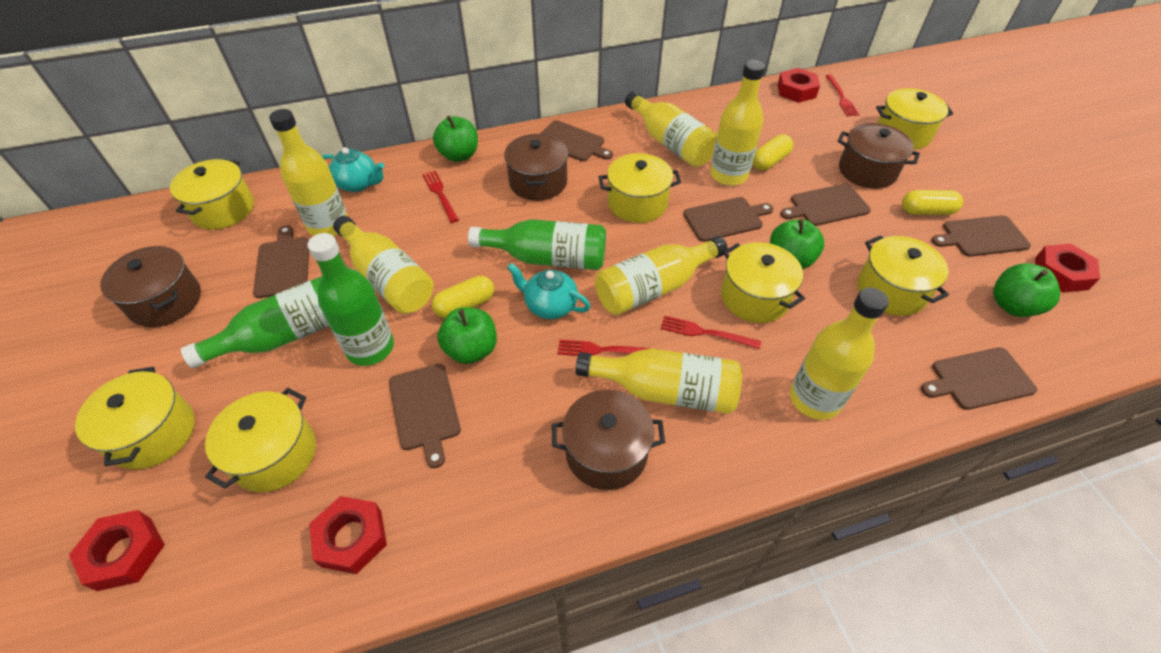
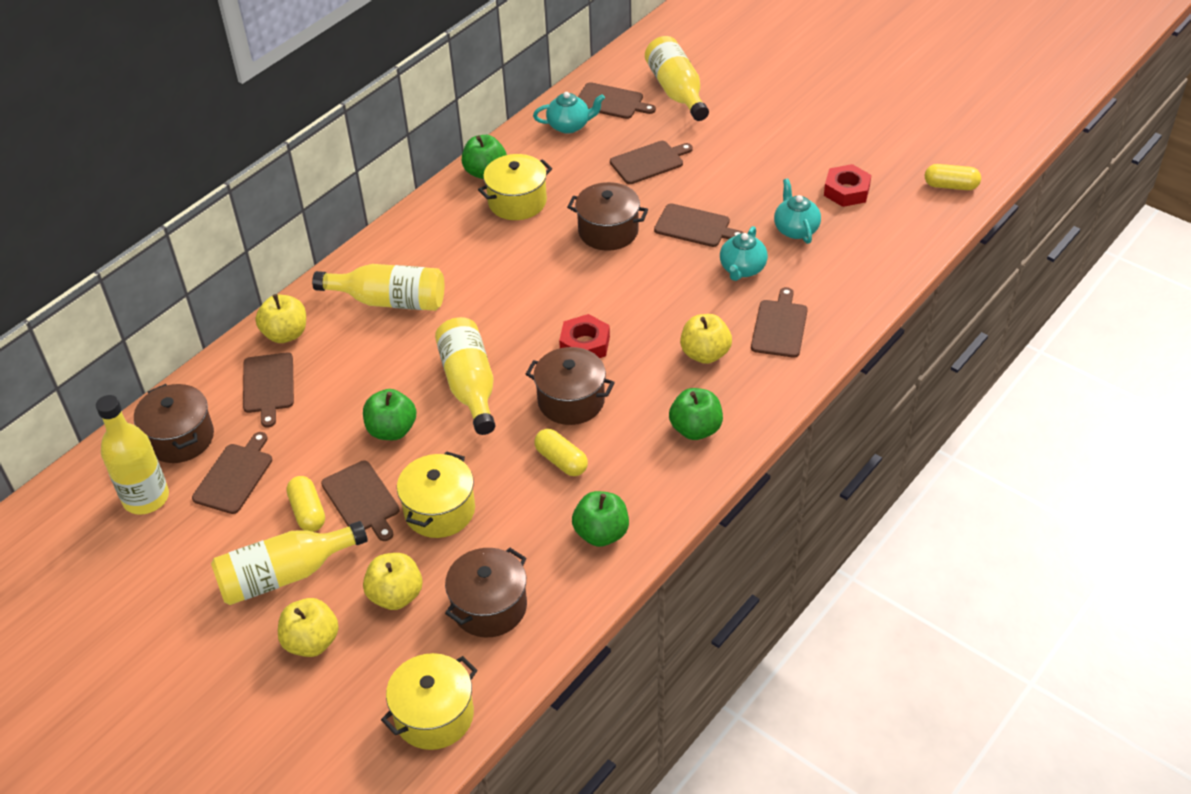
green bottle: 3 -> 0
red fork: 4 -> 0
red nut: 4 -> 2
turquoise teapot: 2 -> 3
yellow apple: 0 -> 4
yellow bottle: 7 -> 5
yellow pot: 7 -> 3

